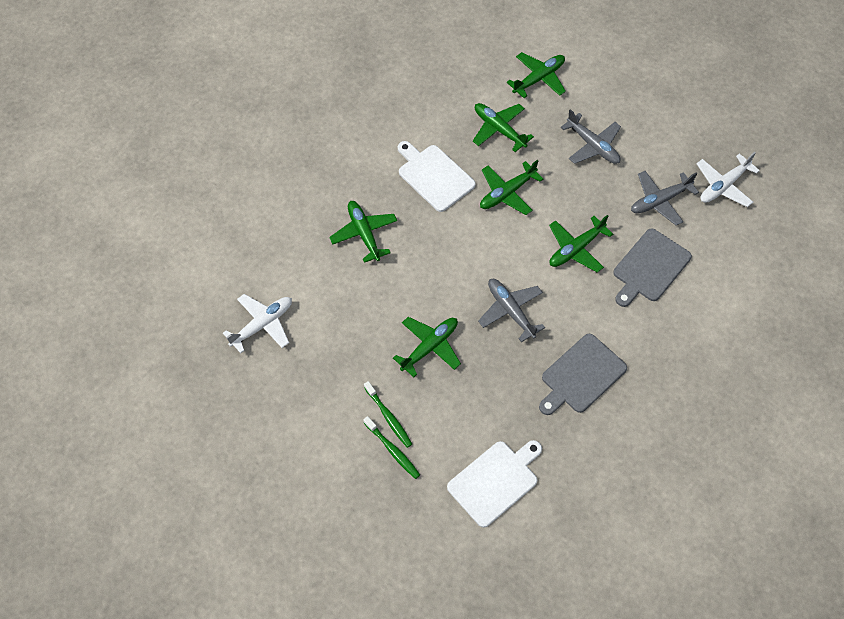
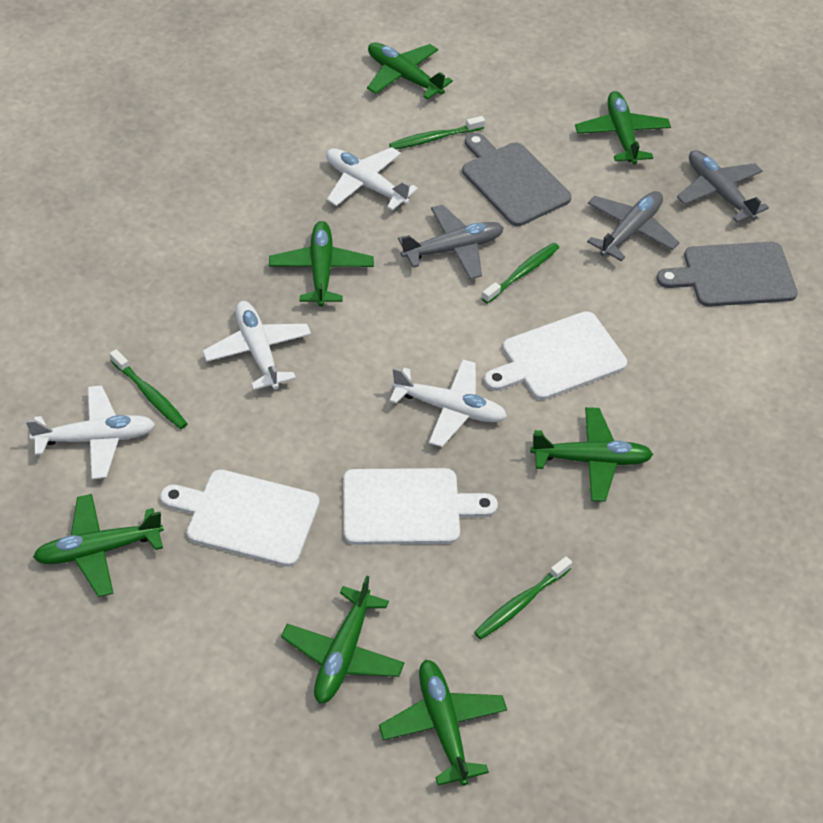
green plane: 6 -> 7
green toothbrush: 2 -> 4
white cutting board: 2 -> 3
white plane: 2 -> 4

